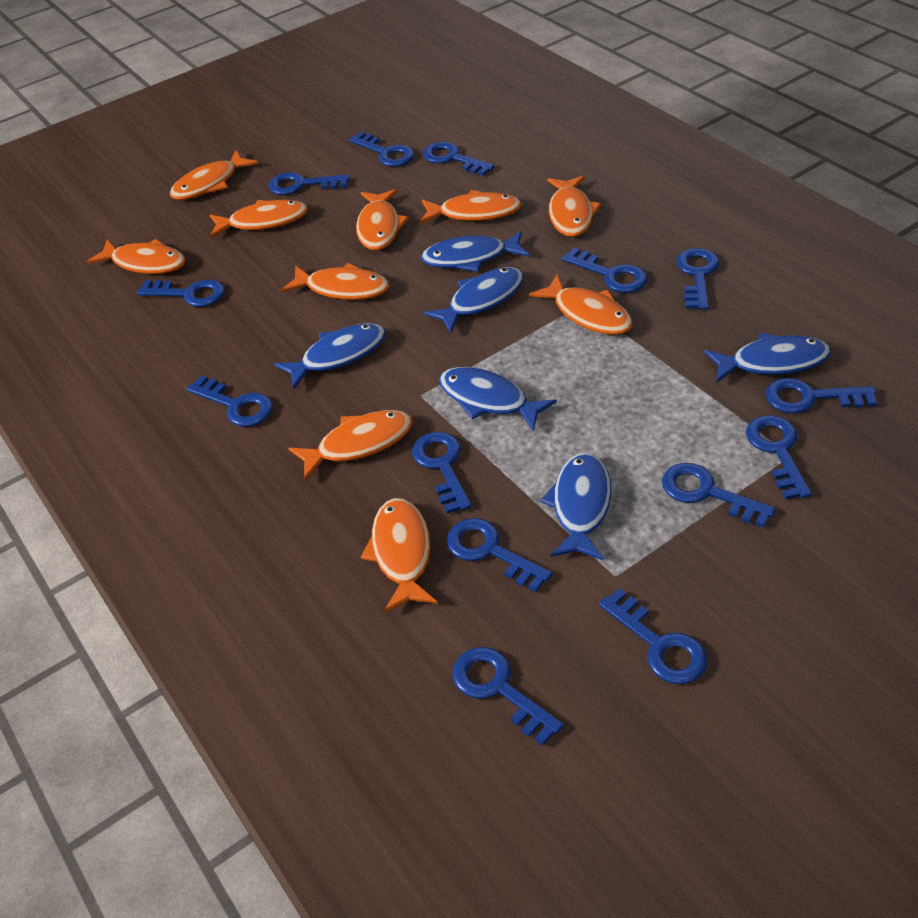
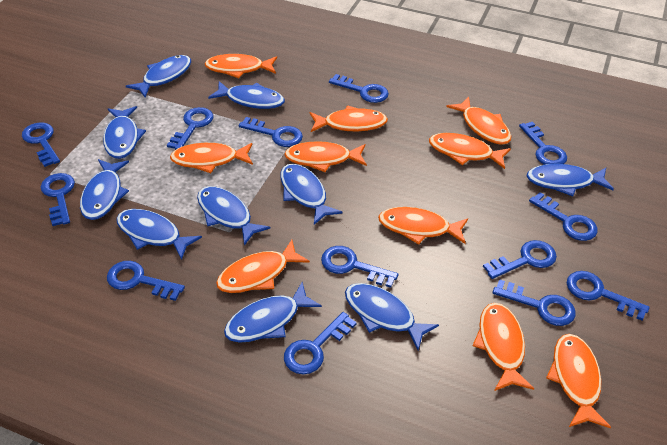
blue fish: 6 -> 10
blue key: 14 -> 13

